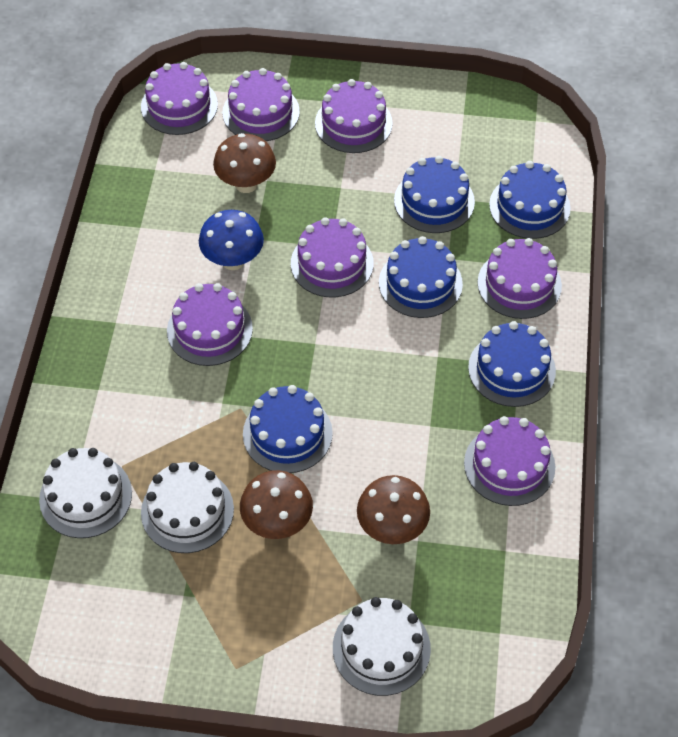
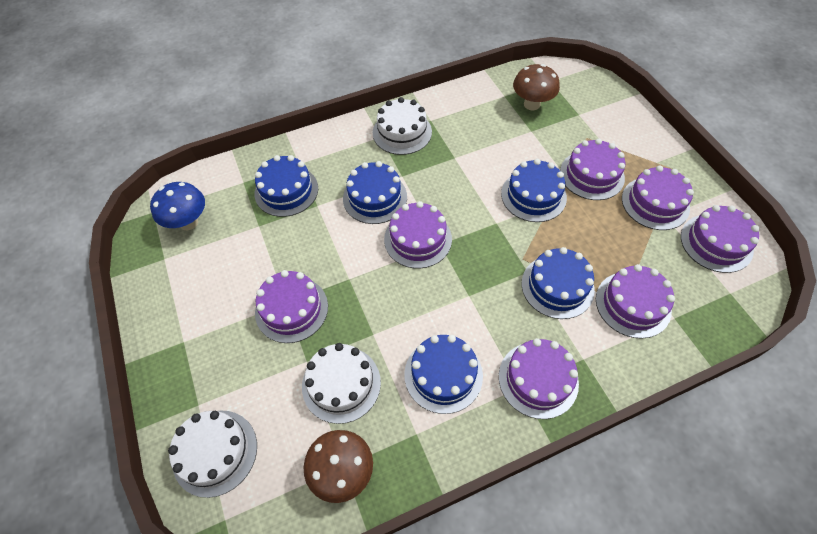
brown mushroom: 3 -> 2

